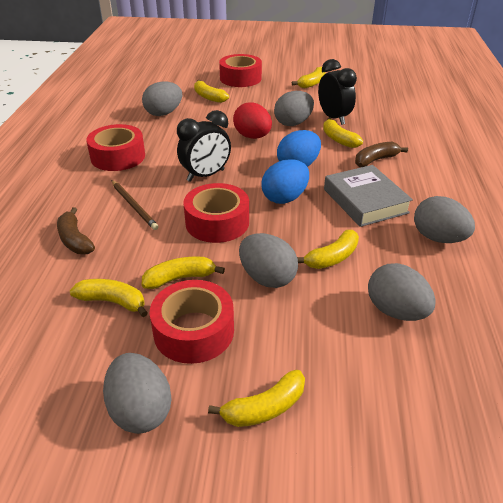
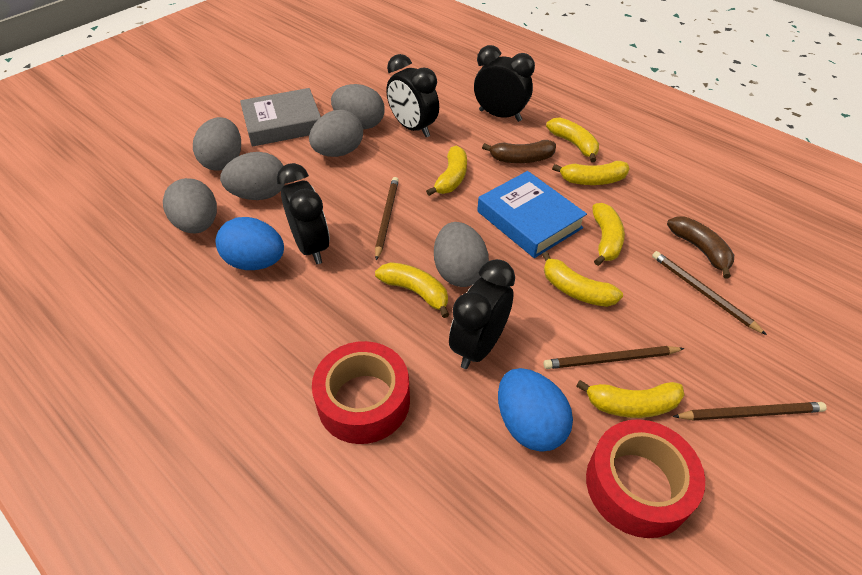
black clock: 2 -> 4
blue book: 0 -> 1
brown pencil: 1 -> 4
red egg: 1 -> 0
red tape: 4 -> 2

